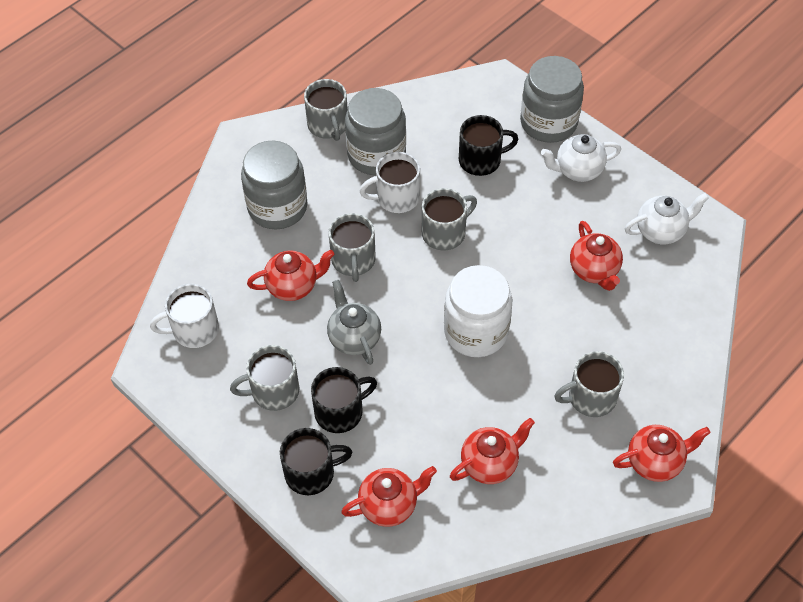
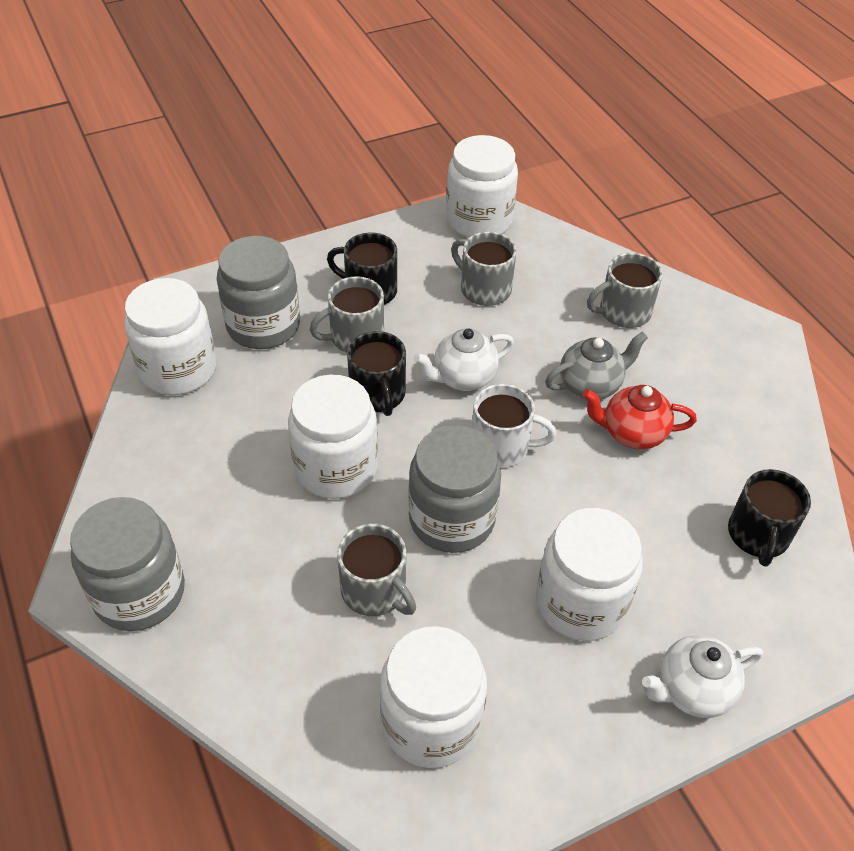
grey mug: 5 -> 4
red teapot: 5 -> 1
white jar: 1 -> 5
white mug: 2 -> 1

